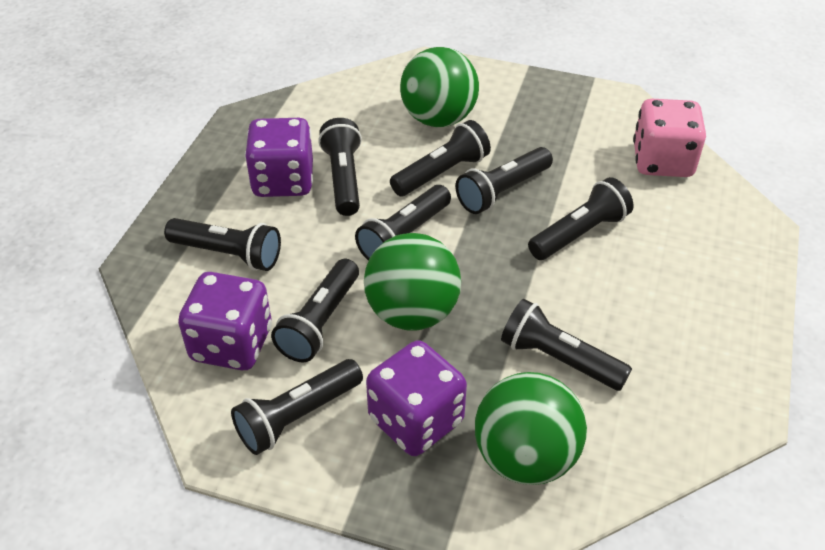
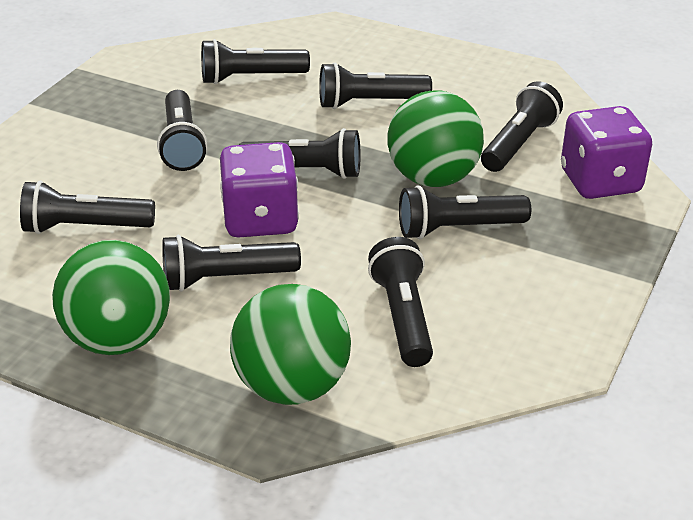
pink dice: 1 -> 0
purple dice: 3 -> 2

